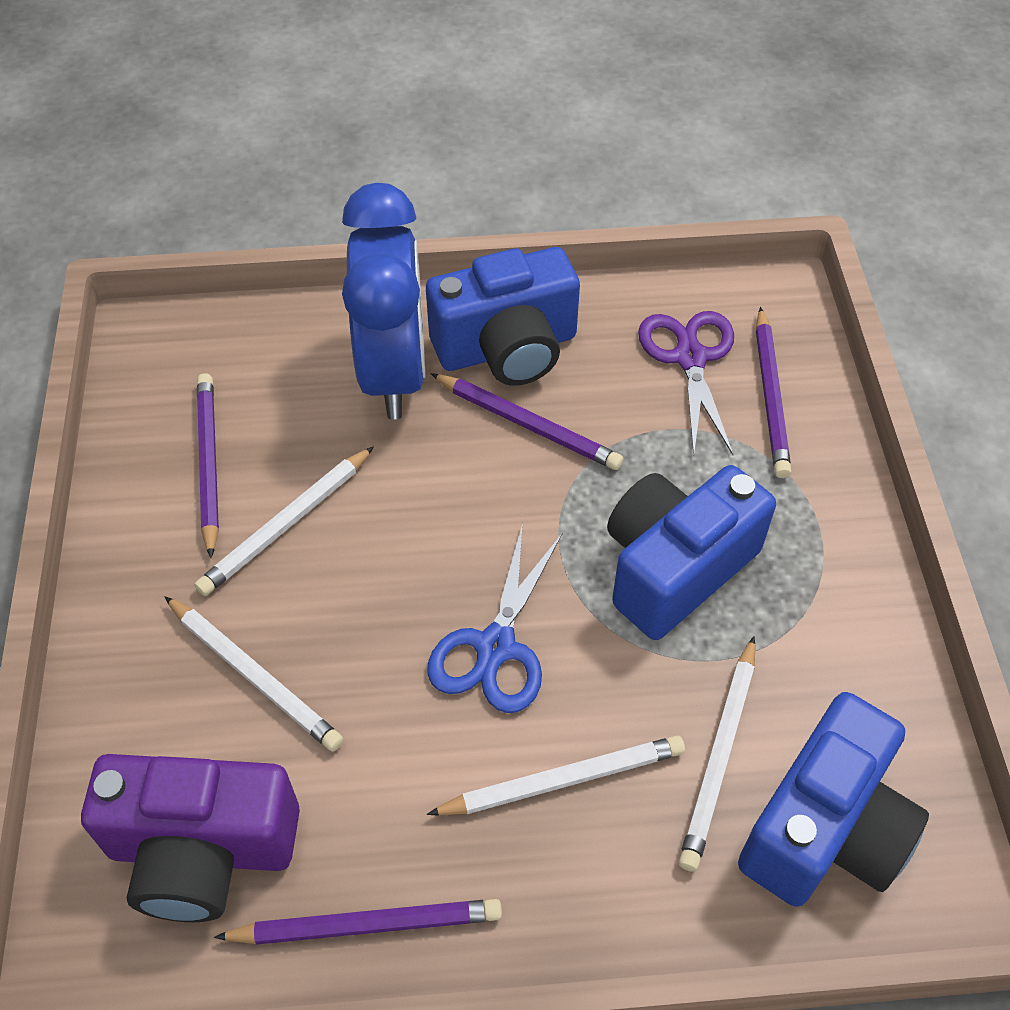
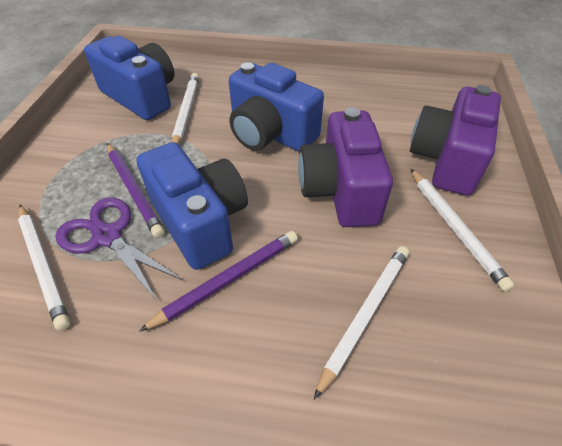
blue clock: 1 -> 0
blue scissors: 1 -> 0
purple camera: 1 -> 2
purple pencil: 4 -> 2

